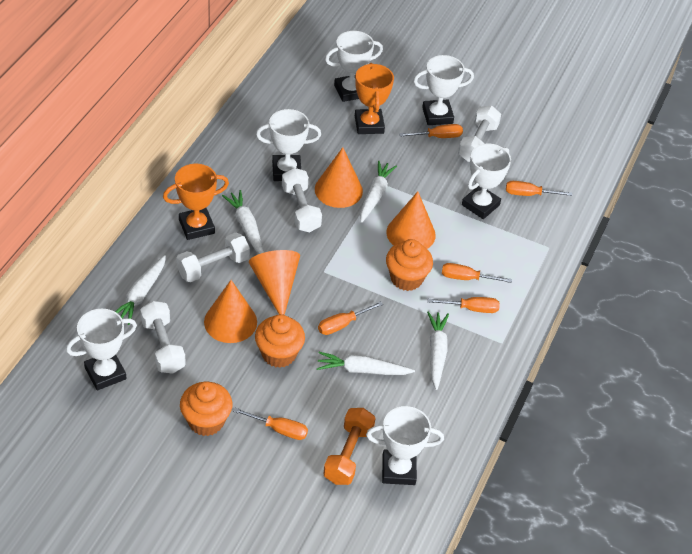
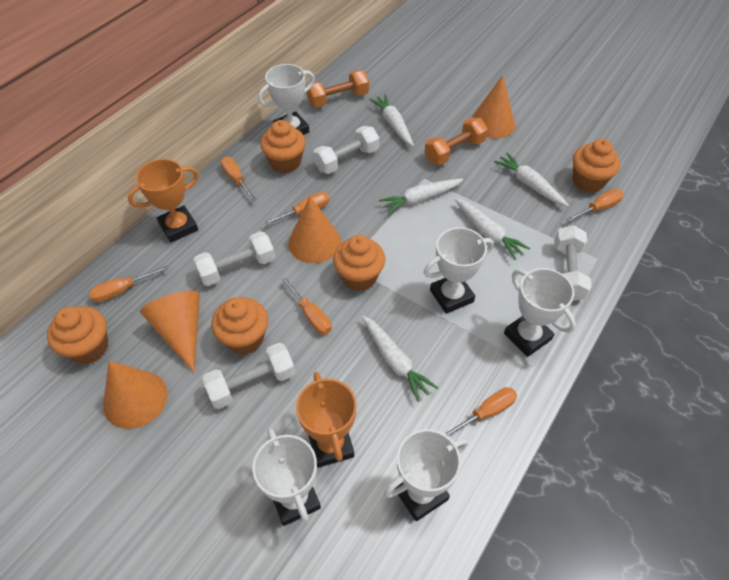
orange cupcake: 3 -> 5
orange dumbbell: 1 -> 2
white trophy: 6 -> 5

